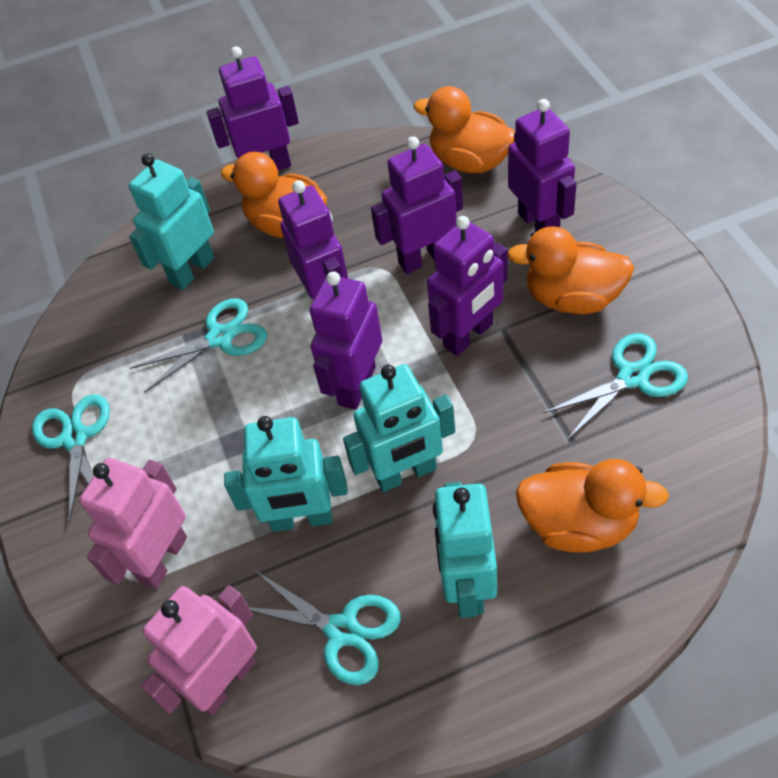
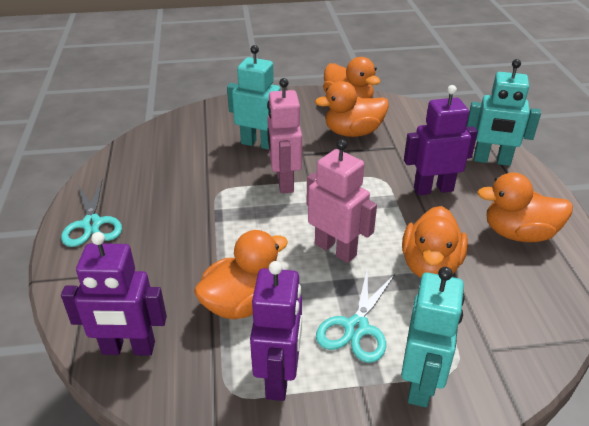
orange duck: 4 -> 5
purple robot: 6 -> 3
turquoise robot: 4 -> 3
turquoise scissors: 4 -> 2

